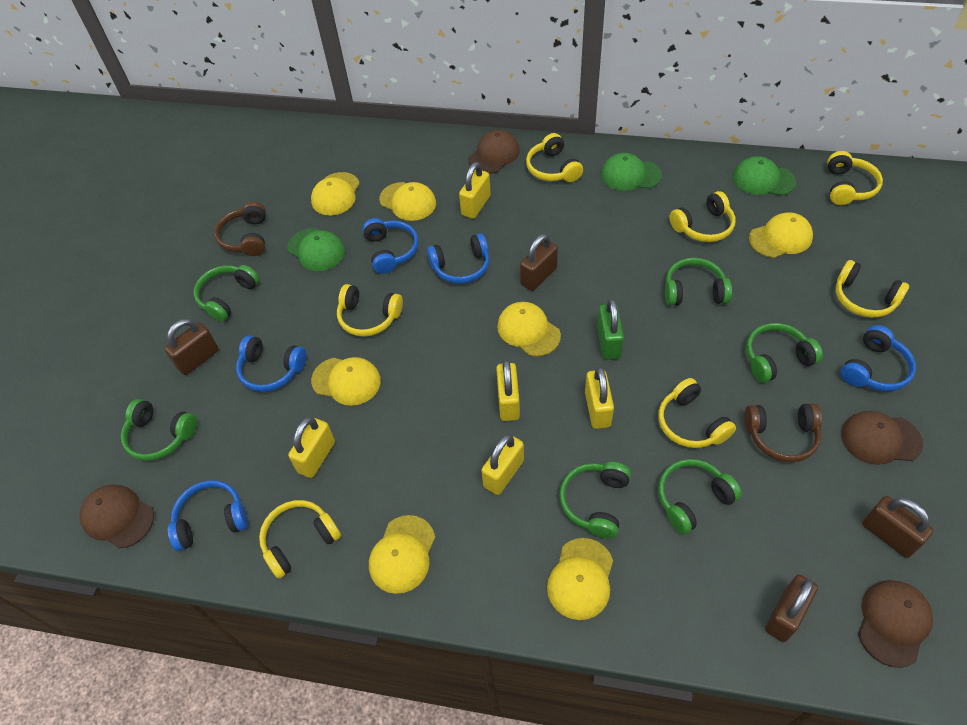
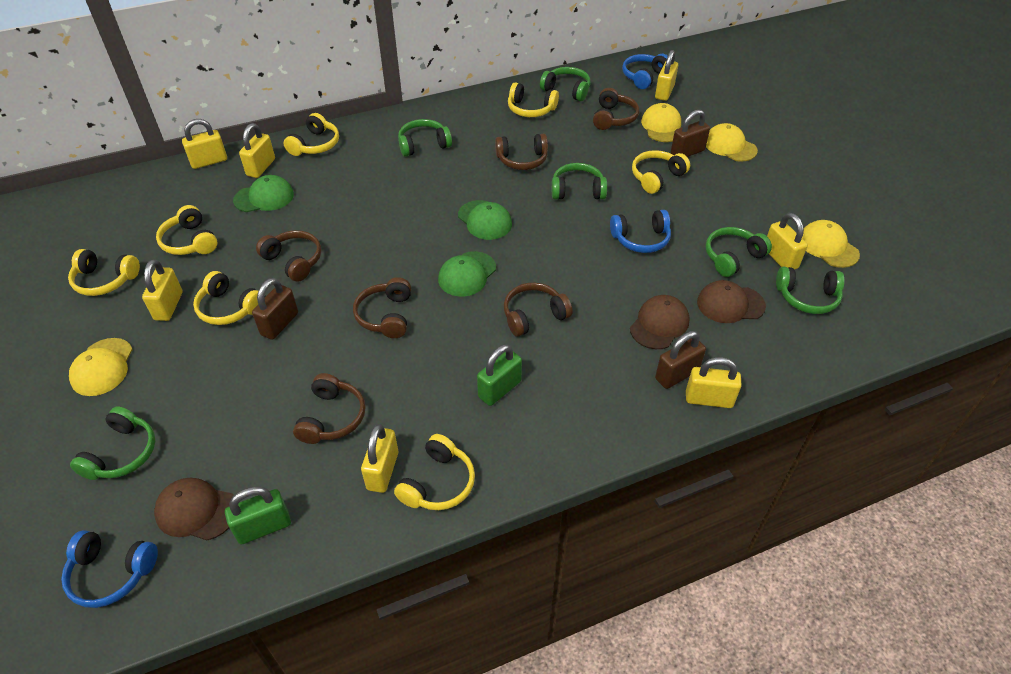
blue headphones: 5 -> 3
brown cap: 4 -> 3
brown headphones: 2 -> 6
brown padlock: 4 -> 3
green padlock: 1 -> 2
yellow cap: 7 -> 4
yellow padlock: 5 -> 7

